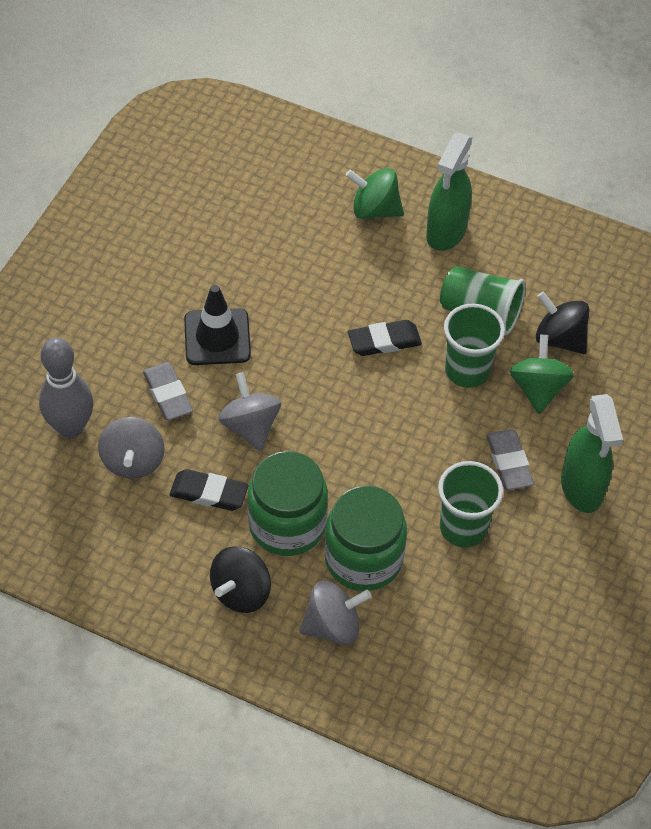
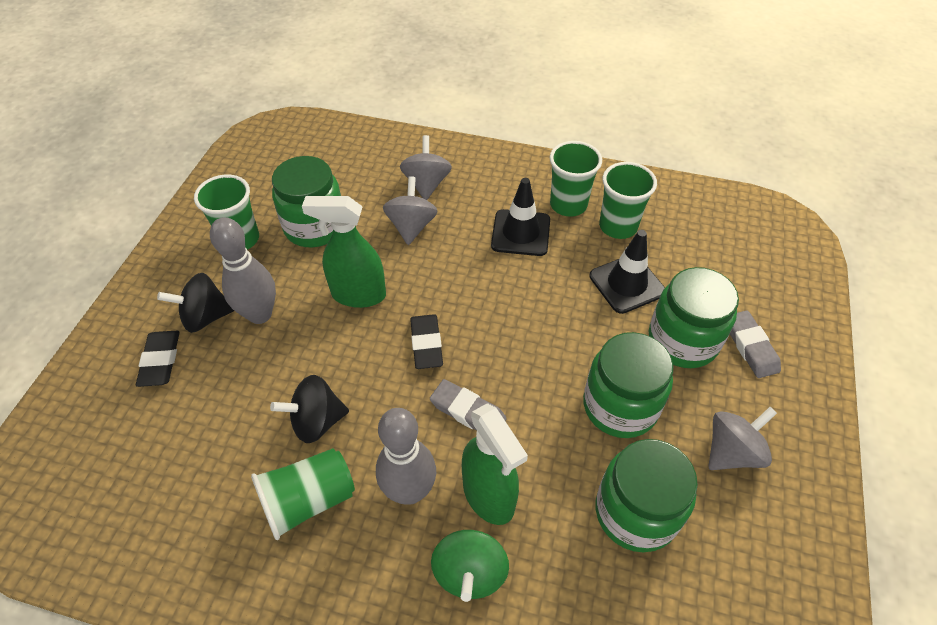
black traffic cone: 1 -> 2
green cup: 3 -> 4
green jar: 2 -> 4
green spinning top: 2 -> 1
grey bowling pin: 1 -> 2

